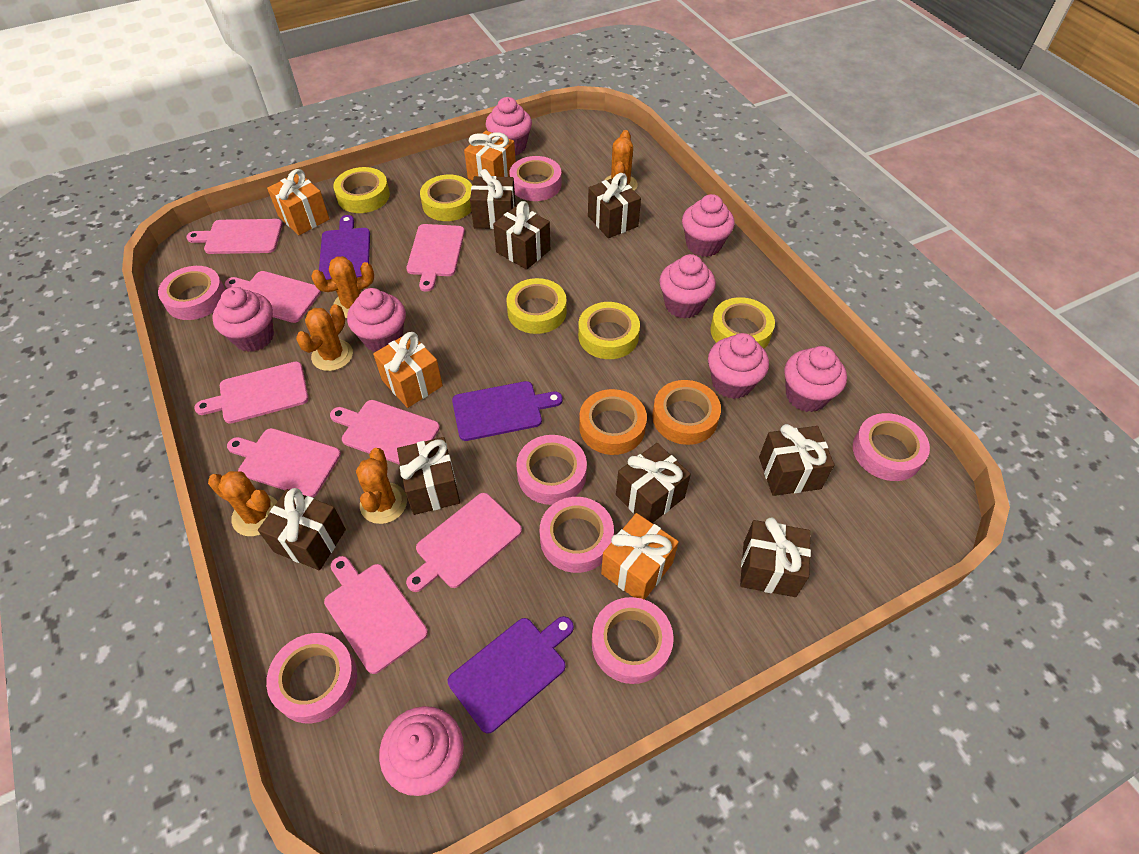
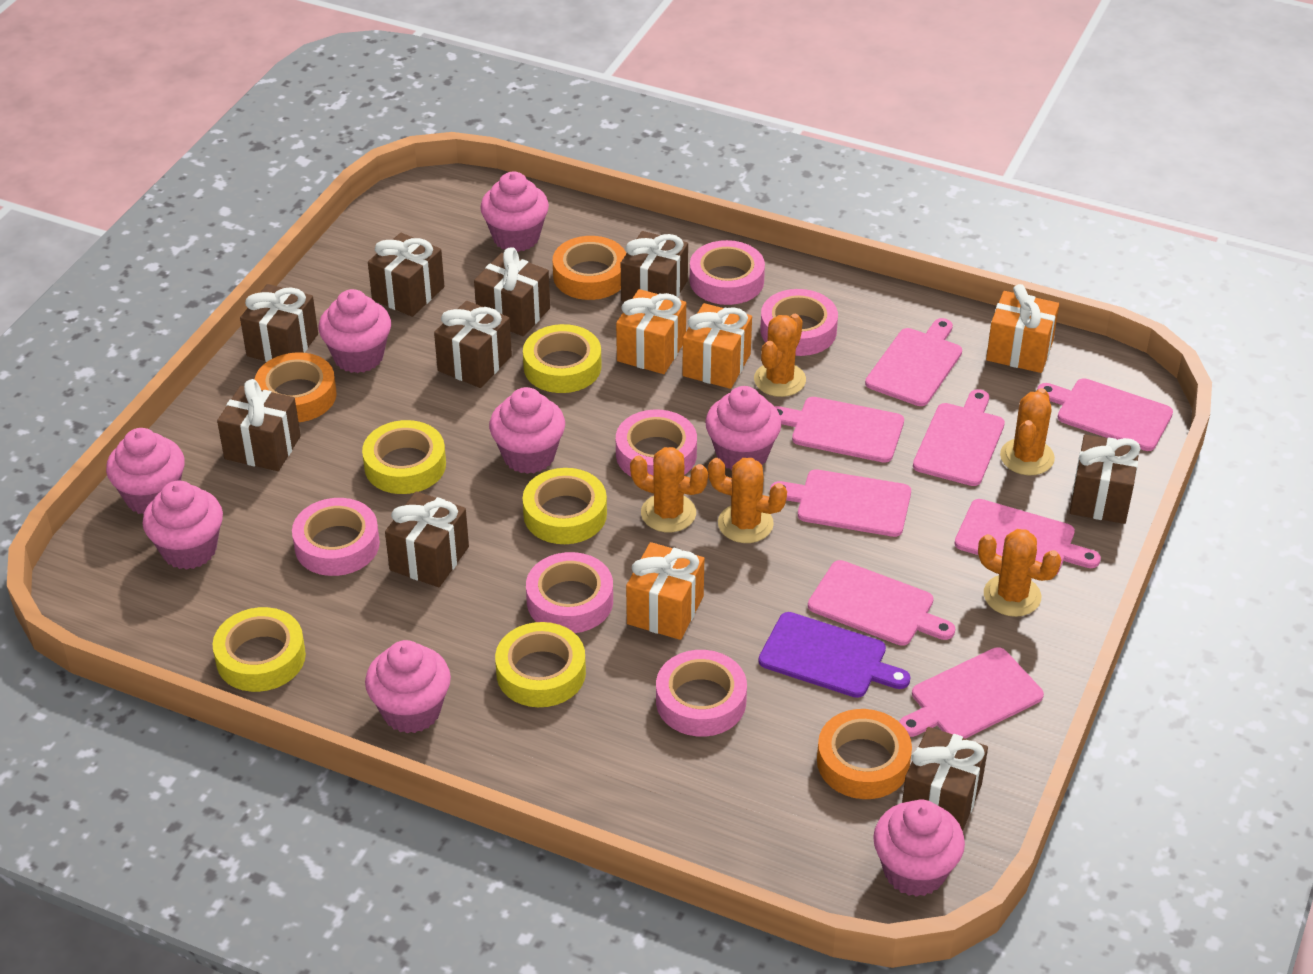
brown gift: 8 -> 9
orange tape: 2 -> 3
pink tape: 7 -> 6
purple cutting board: 3 -> 1

